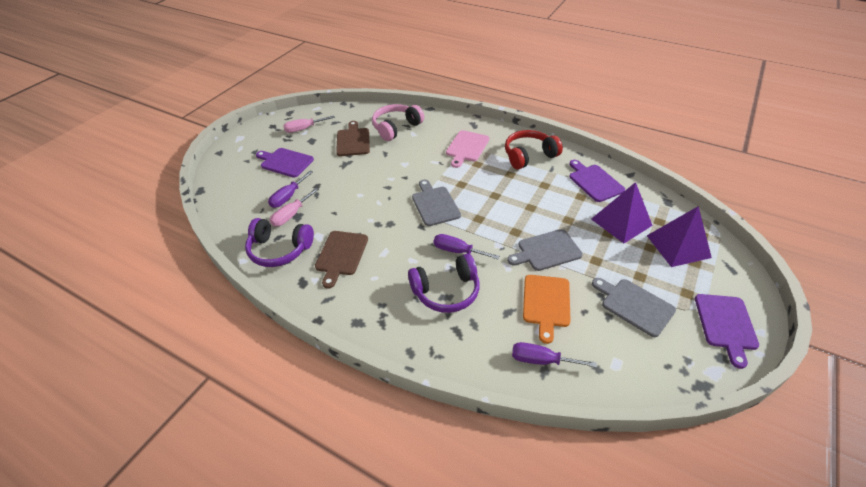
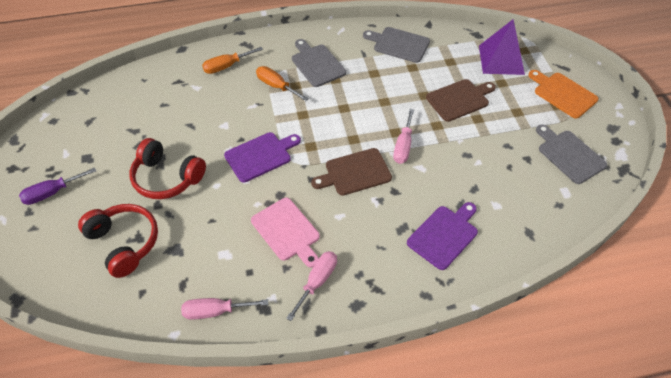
orange screwdriver: 0 -> 2
pink headphones: 1 -> 0
pink screwdriver: 2 -> 3
purple cutting board: 3 -> 2
purple headphones: 2 -> 0
purple pyramid: 2 -> 1
purple screwdriver: 3 -> 1
red headphones: 1 -> 2

